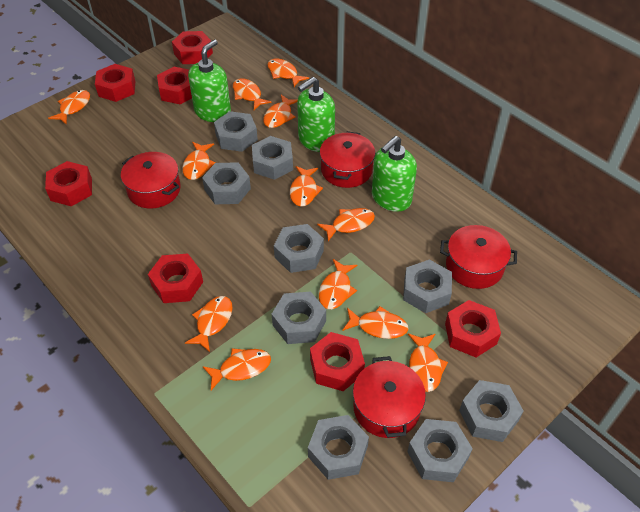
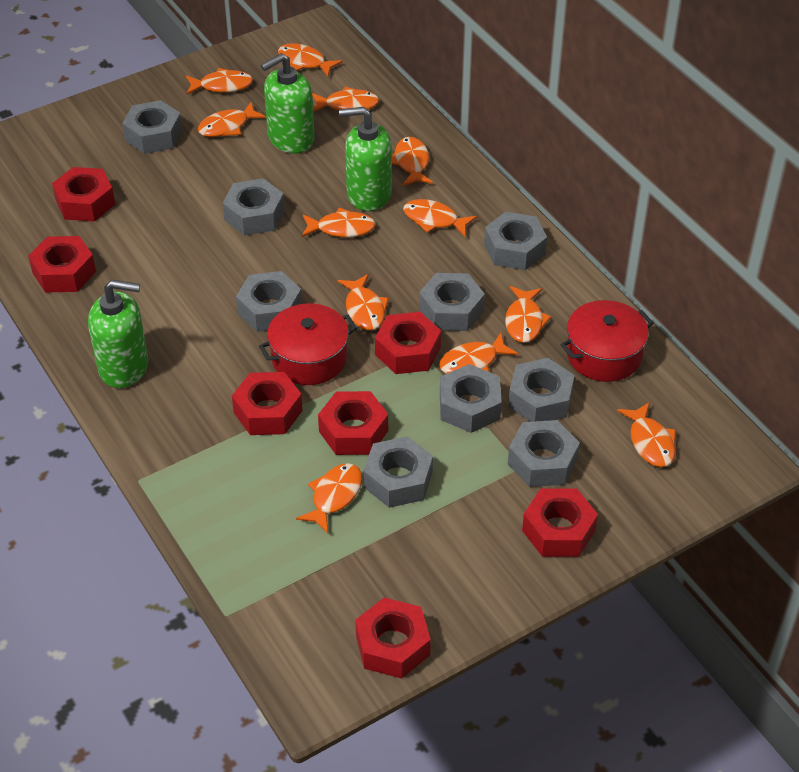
red pot: 4 -> 2

